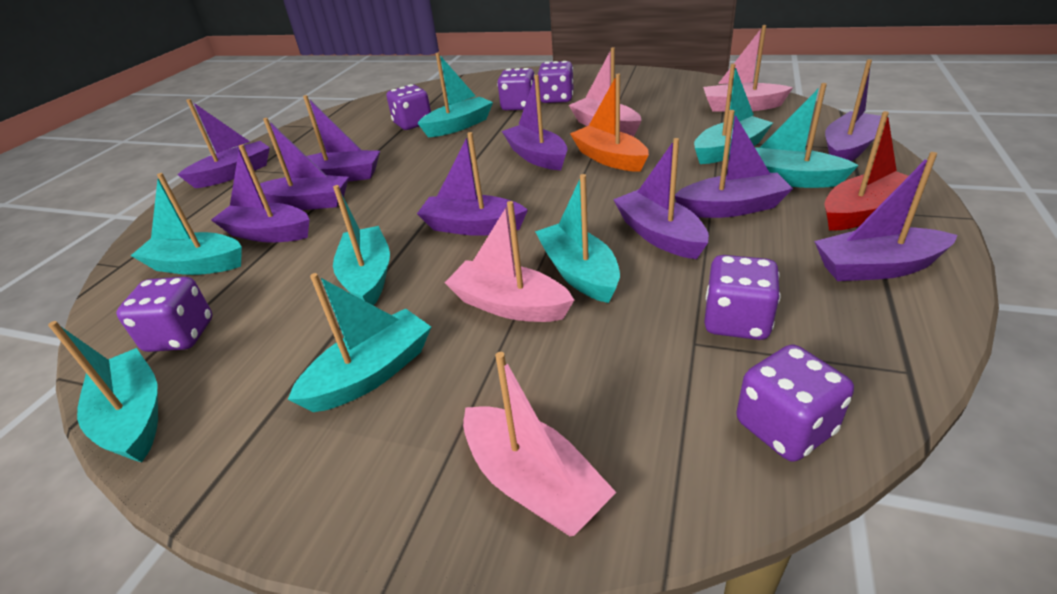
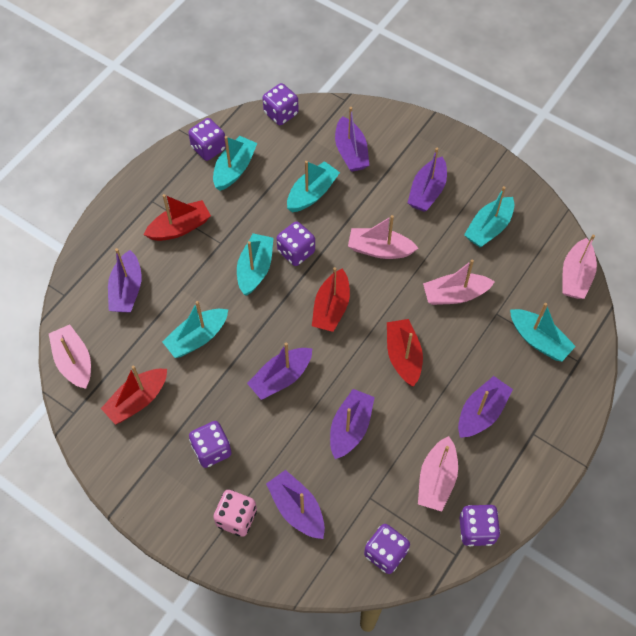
orange boat: 1 -> 0
pink boat: 4 -> 5
pink dice: 0 -> 1
purple boat: 10 -> 7
red boat: 1 -> 4
turquoise boat: 8 -> 6

